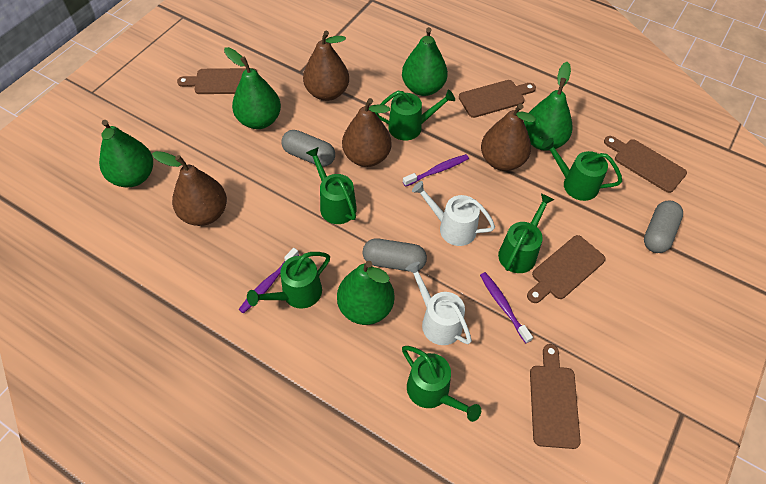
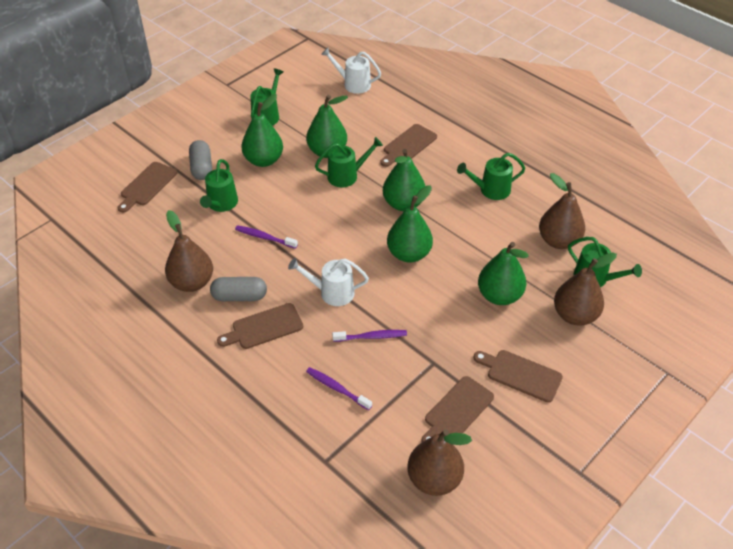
green watering can: 6 -> 5
grey capsule: 3 -> 2

